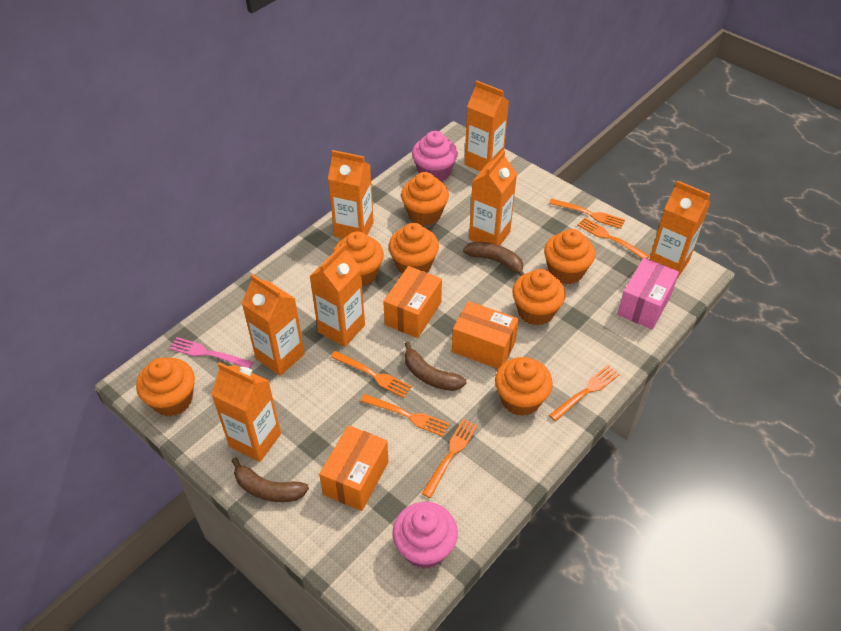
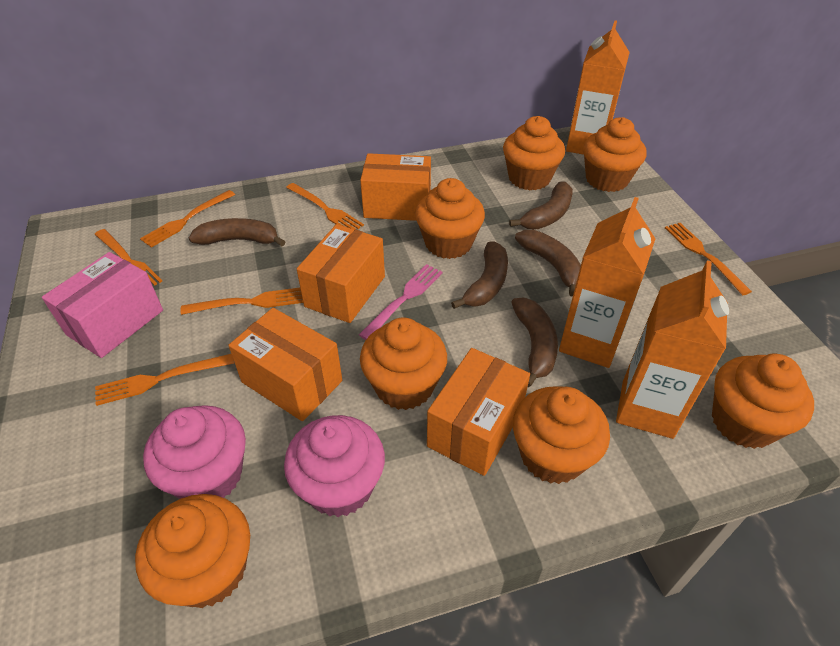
brown banana: 3 -> 5
orange box: 3 -> 4
orange carton: 7 -> 3

